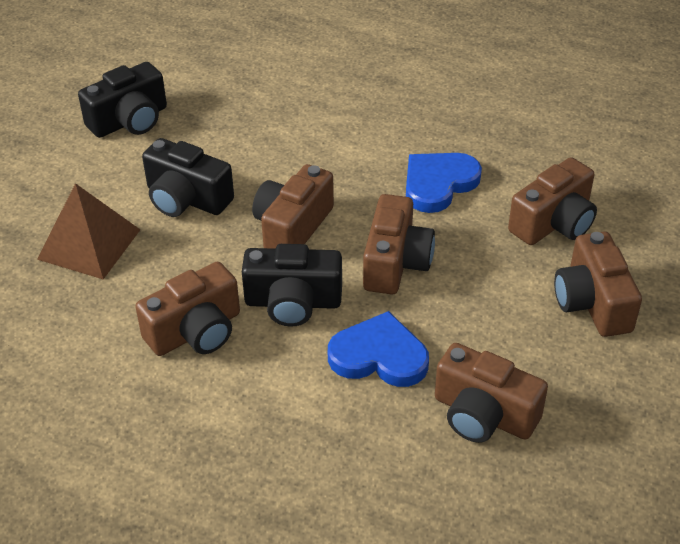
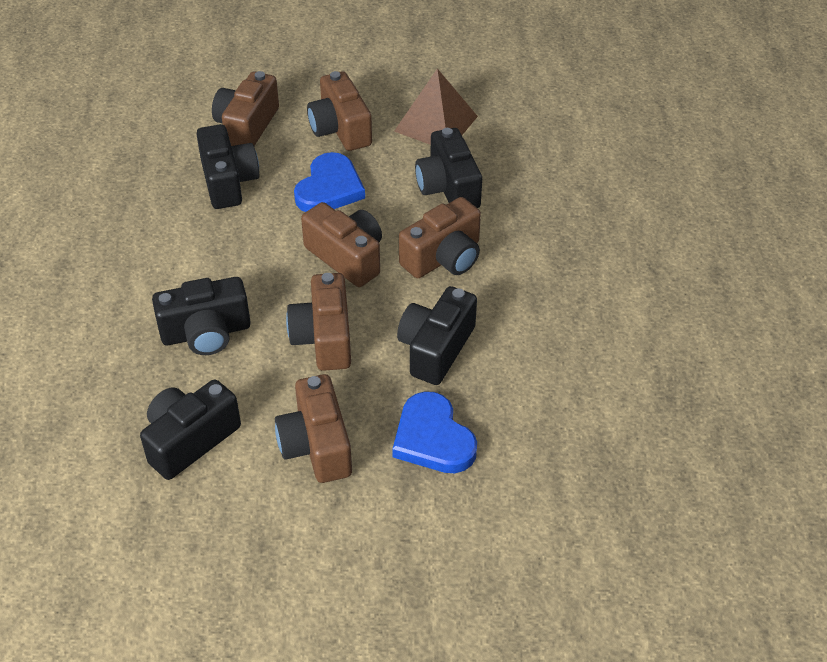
black camera: 3 -> 5

